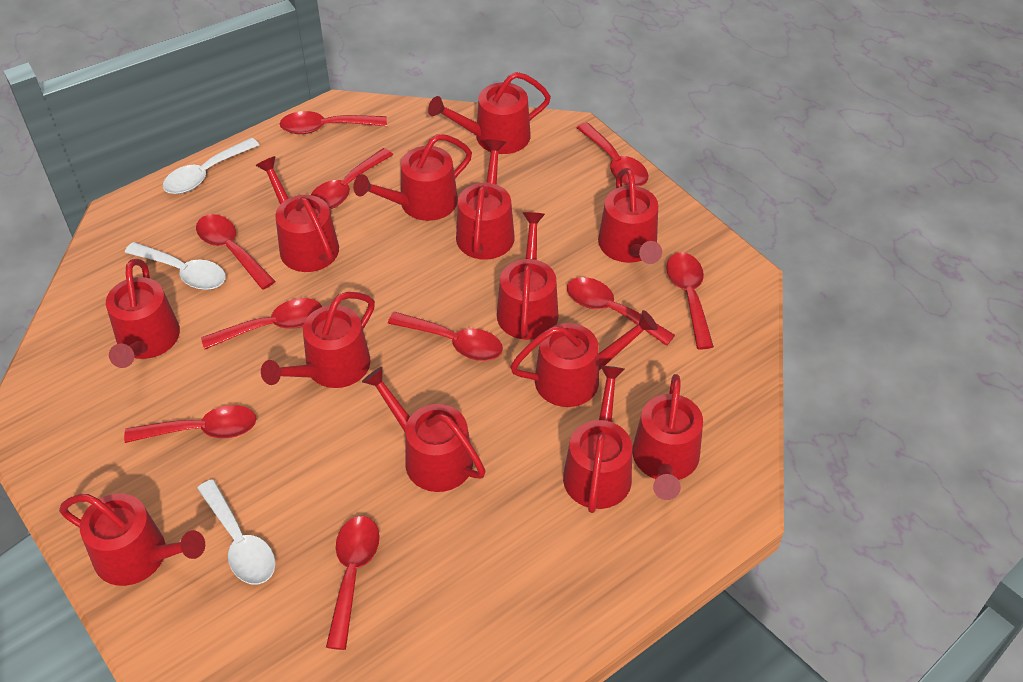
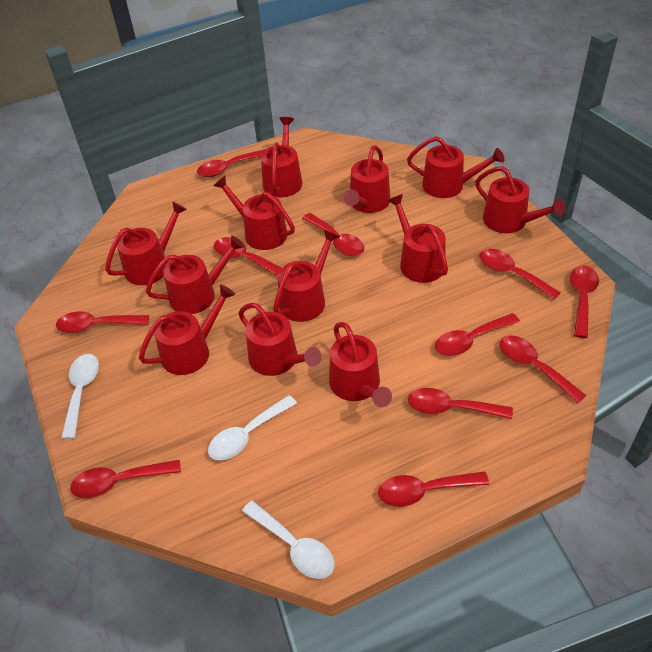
red spoon: 10 -> 11
red watering can: 13 -> 12

